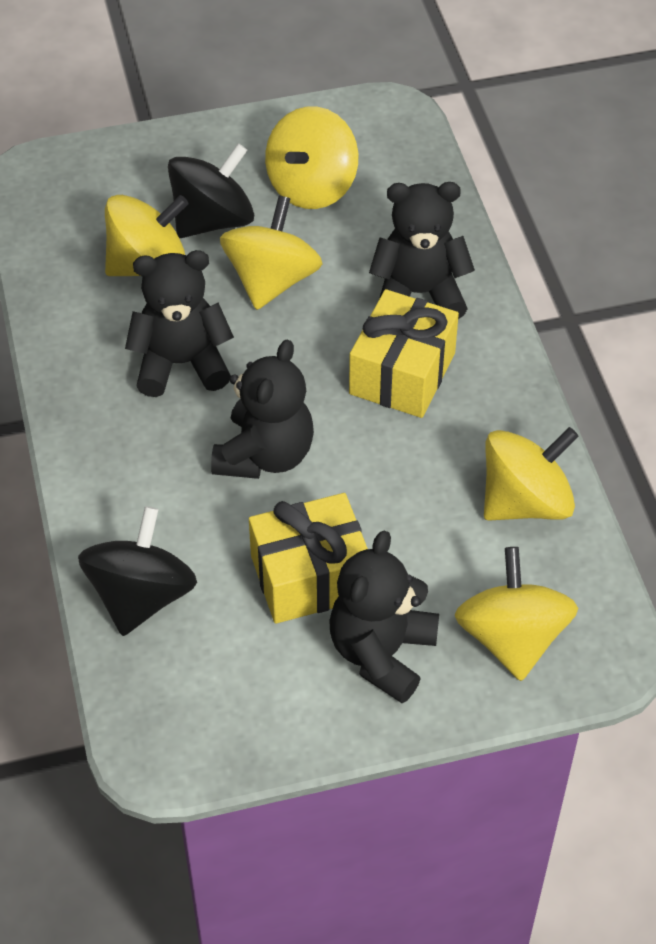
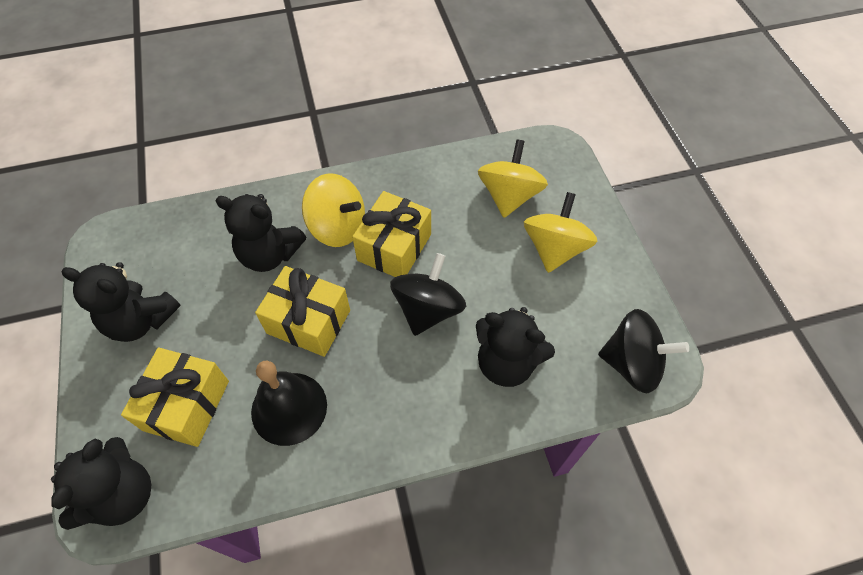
black bell: 0 -> 1
yellow gift: 2 -> 3
yellow spinning top: 5 -> 3

